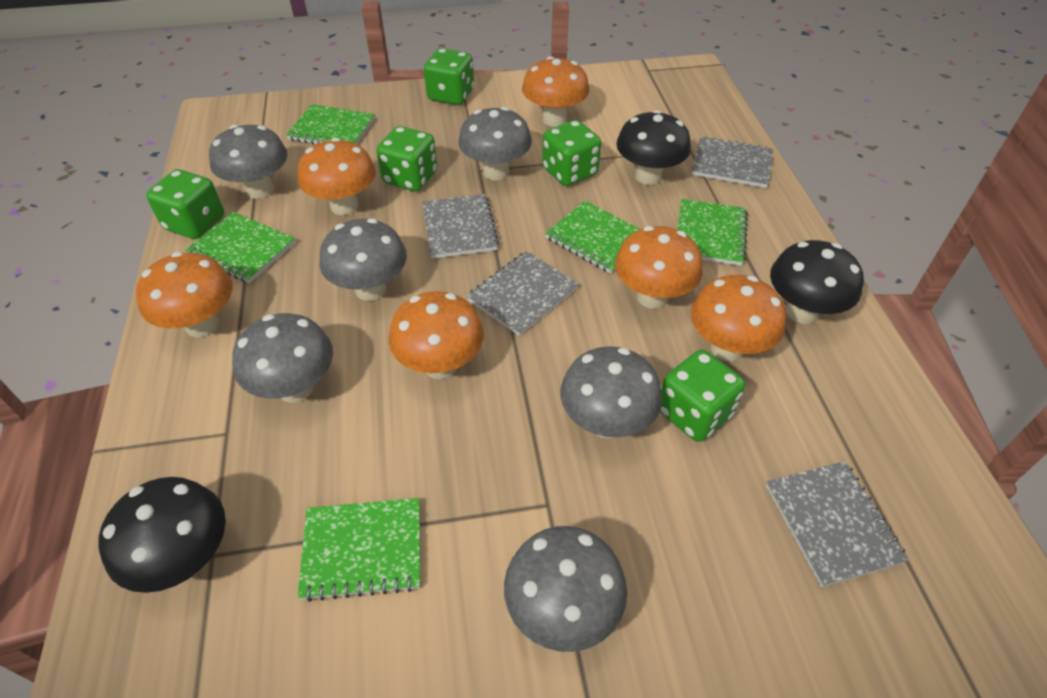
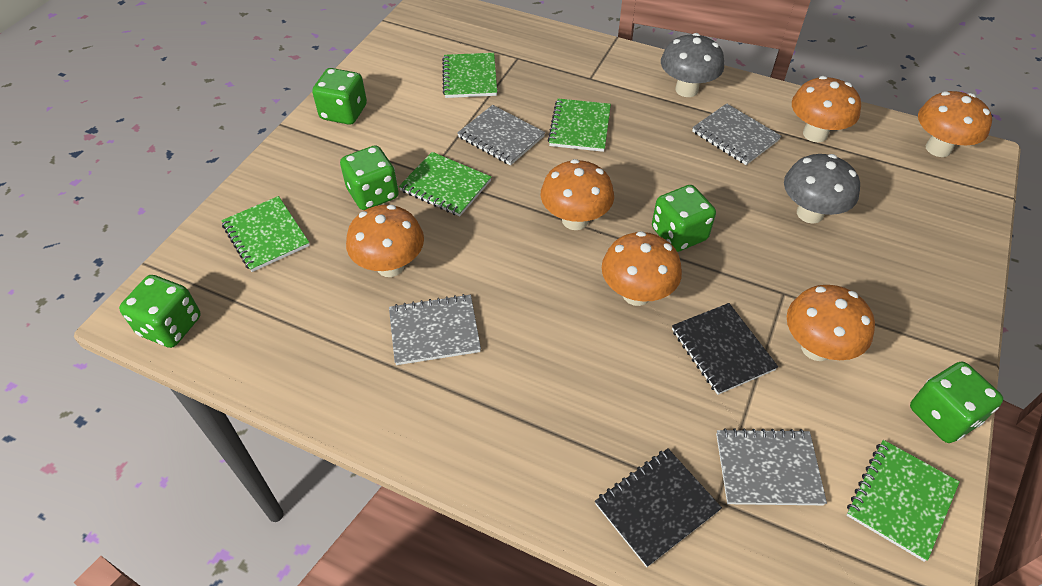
black mushroom: 3 -> 0
black notebook: 0 -> 2
grey mushroom: 6 -> 2

